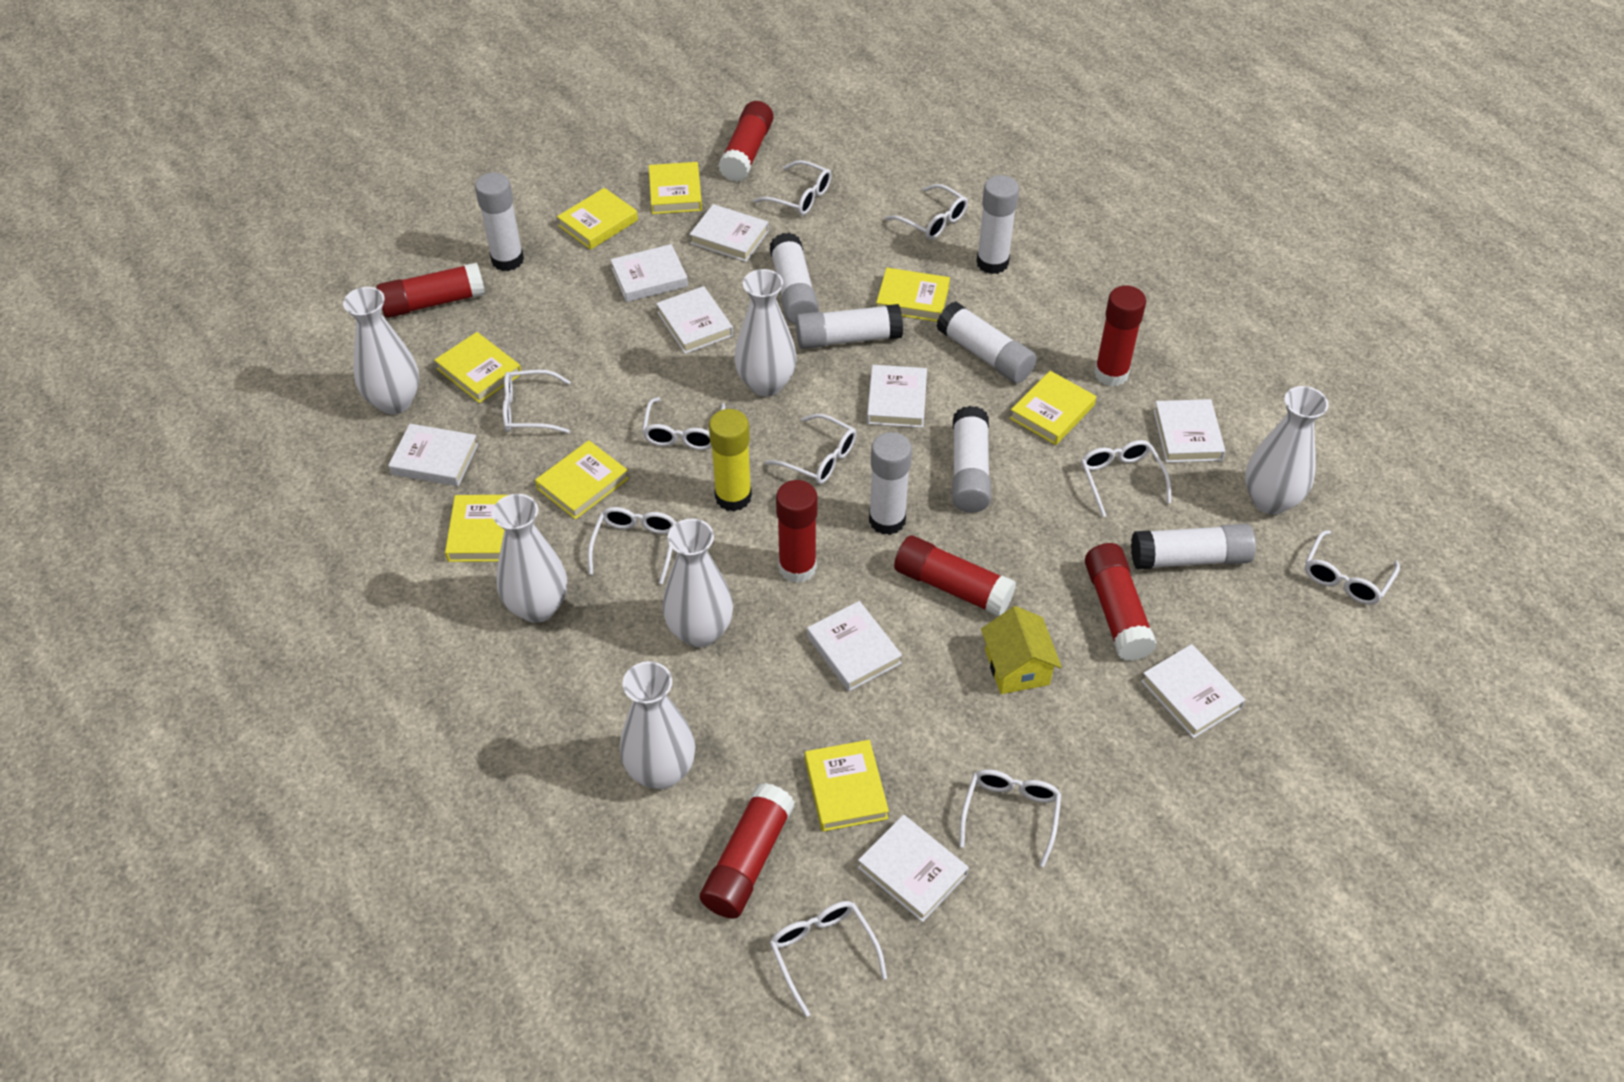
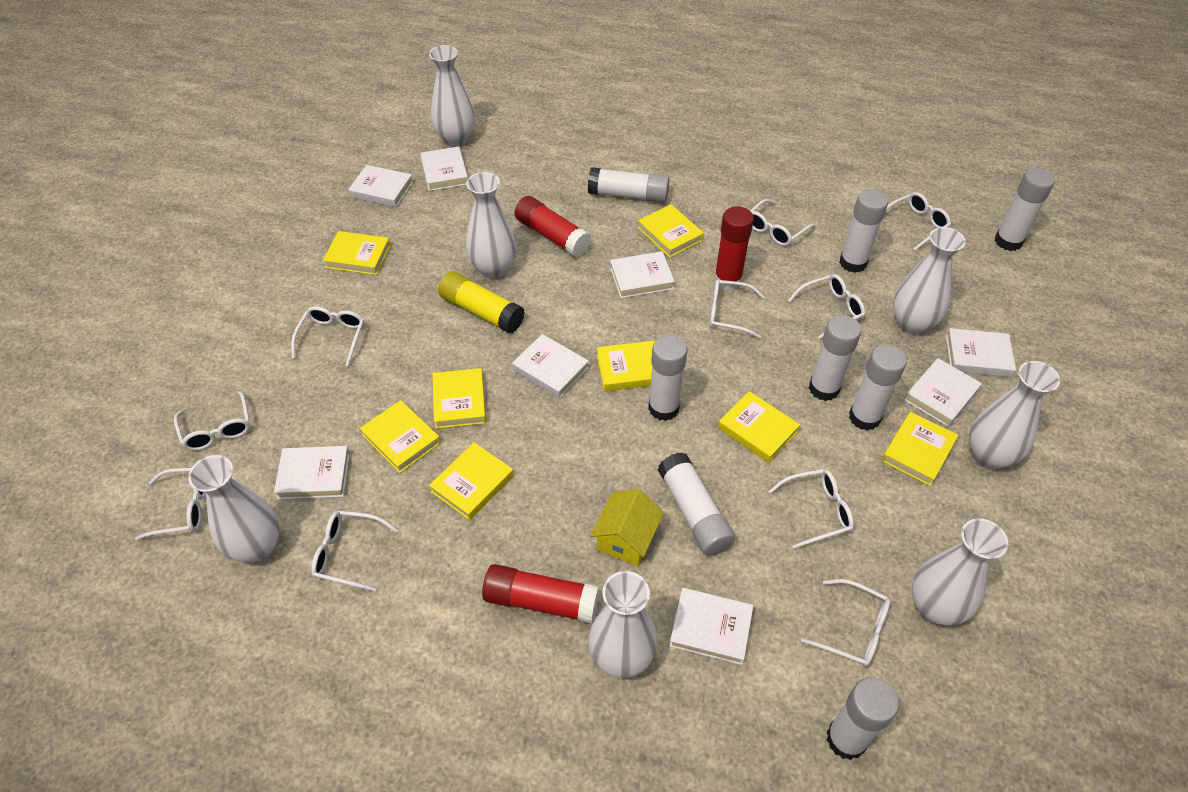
red glue stick: 7 -> 3
white book: 9 -> 8
white vase: 6 -> 7

